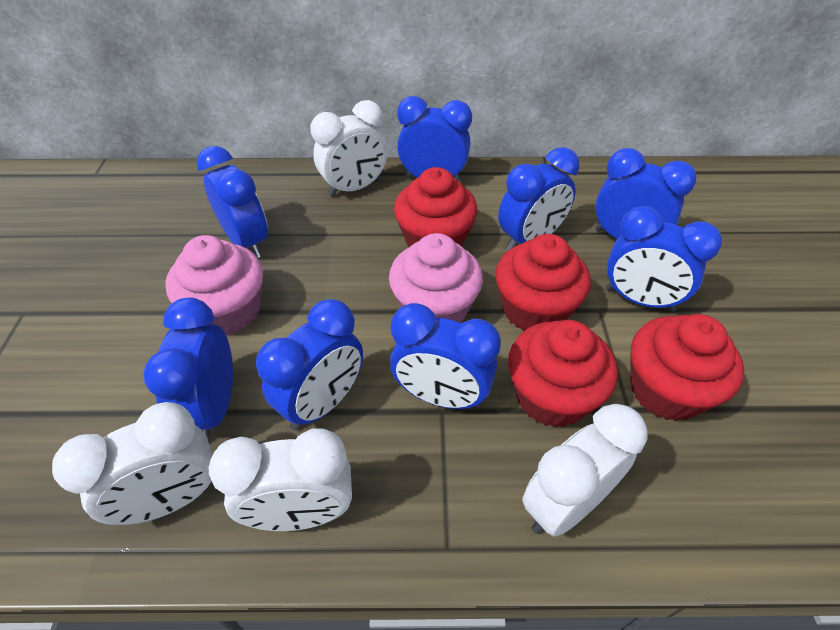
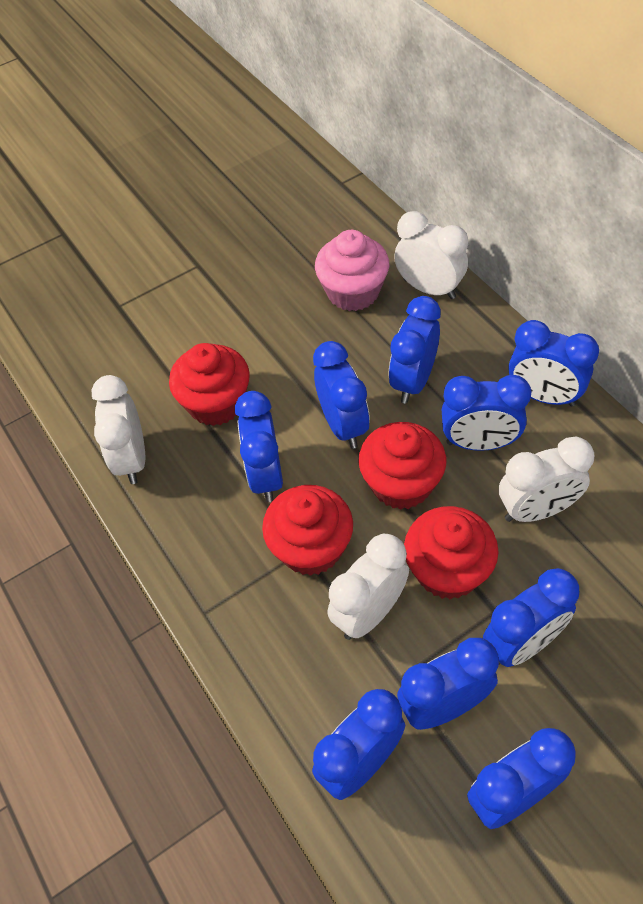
blue clock: 8 -> 9
pink cupcake: 2 -> 1

